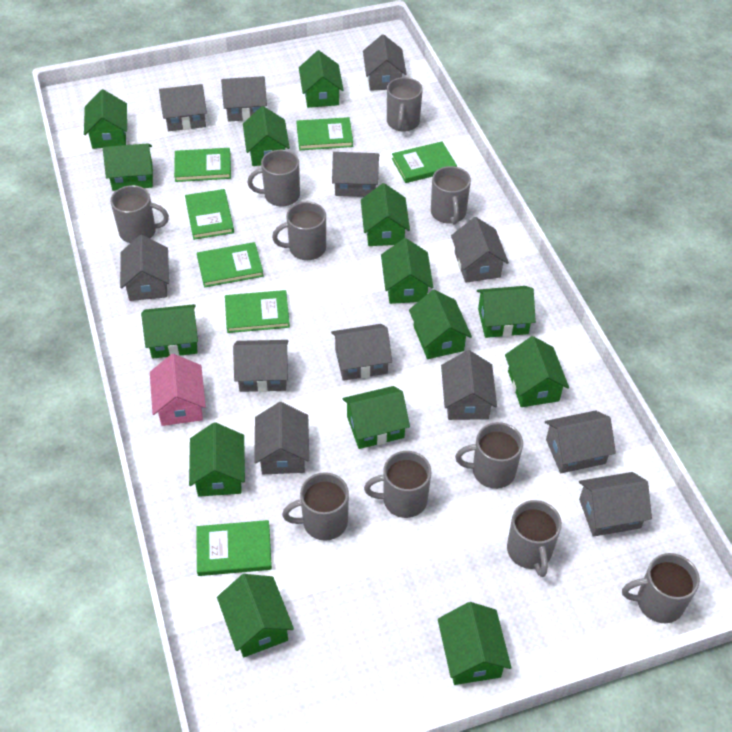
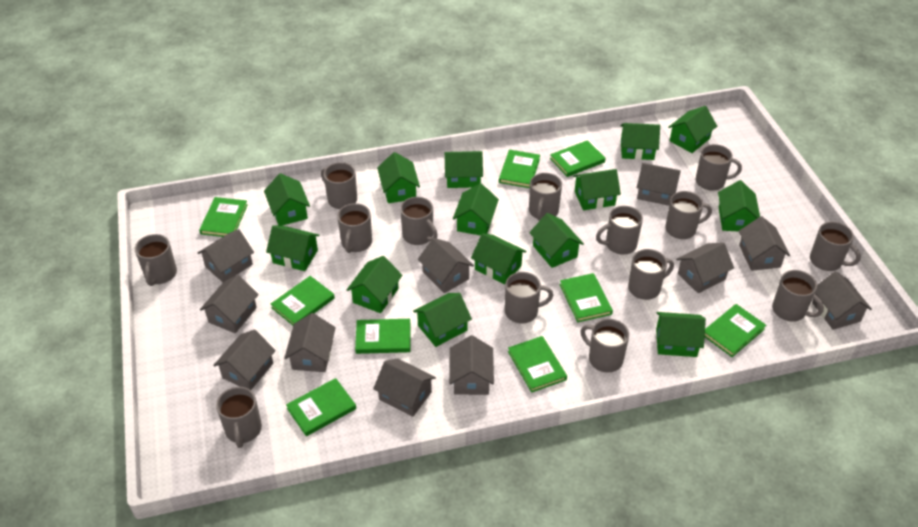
green book: 7 -> 9
grey house: 12 -> 11
grey mug: 10 -> 14
pink house: 1 -> 0

